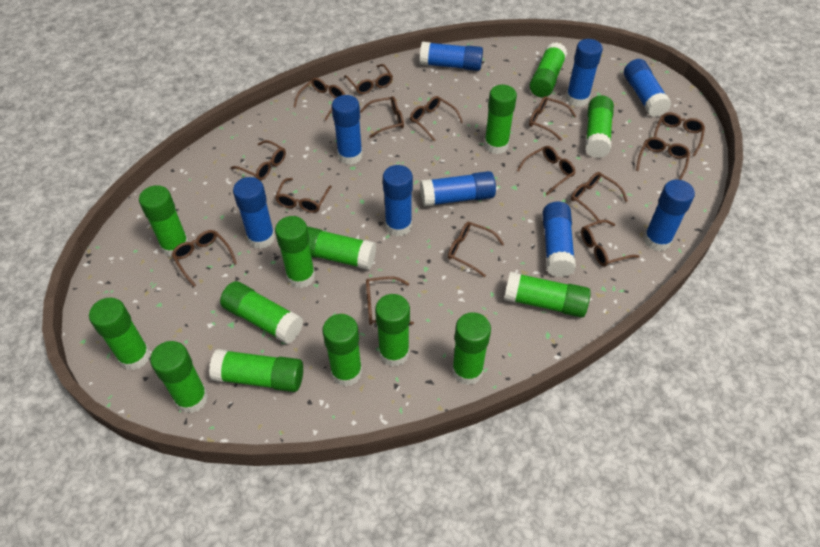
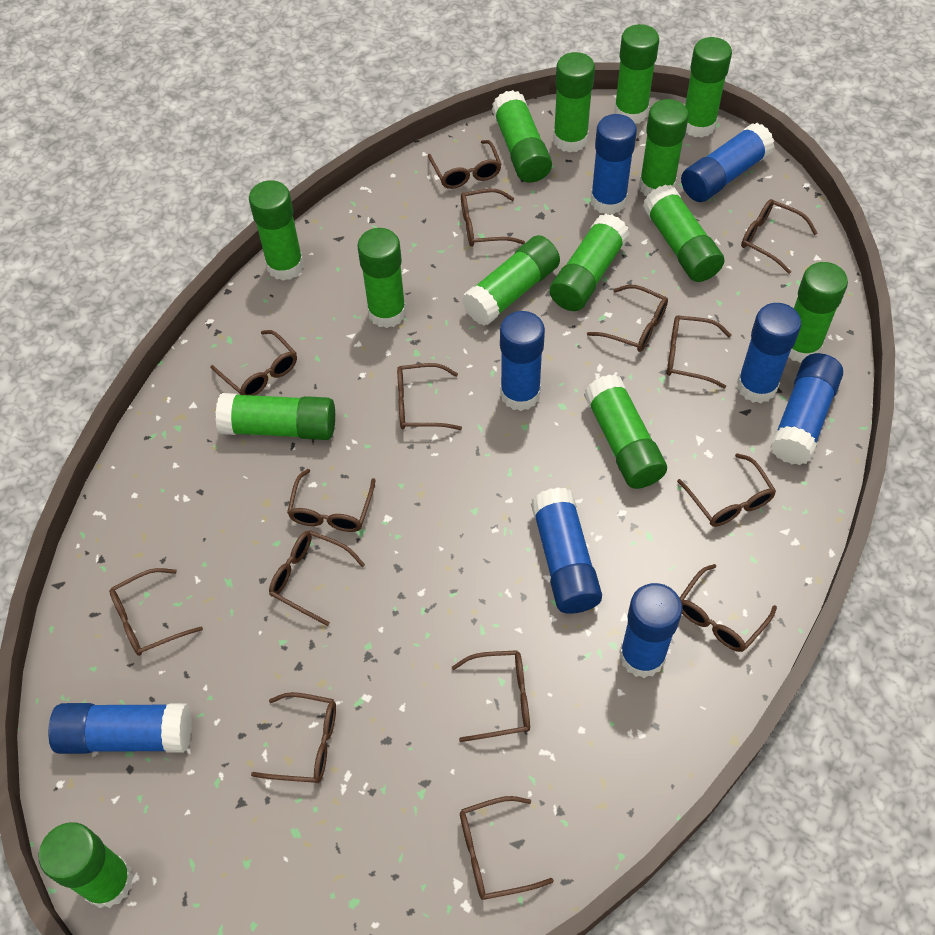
blue glue stick: 9 -> 8

